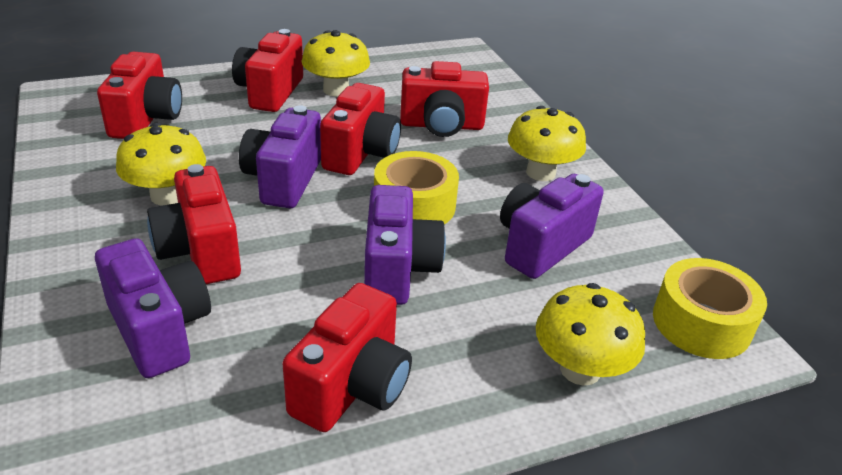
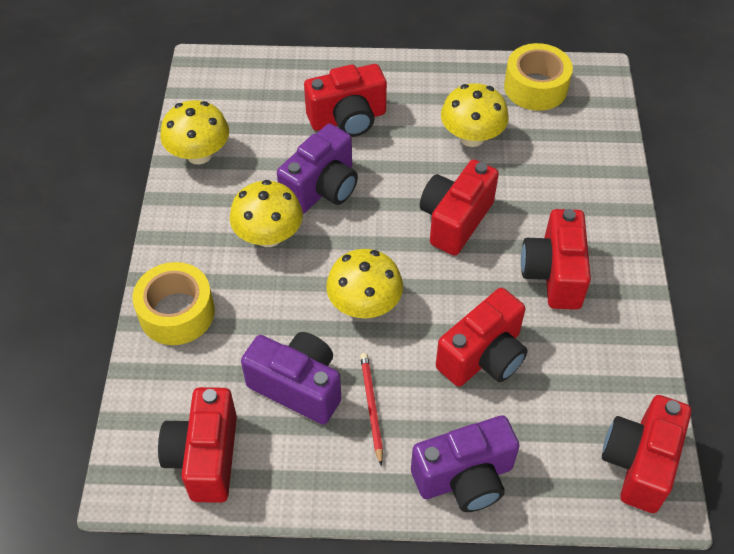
purple camera: 4 -> 3
red pencil: 0 -> 1

